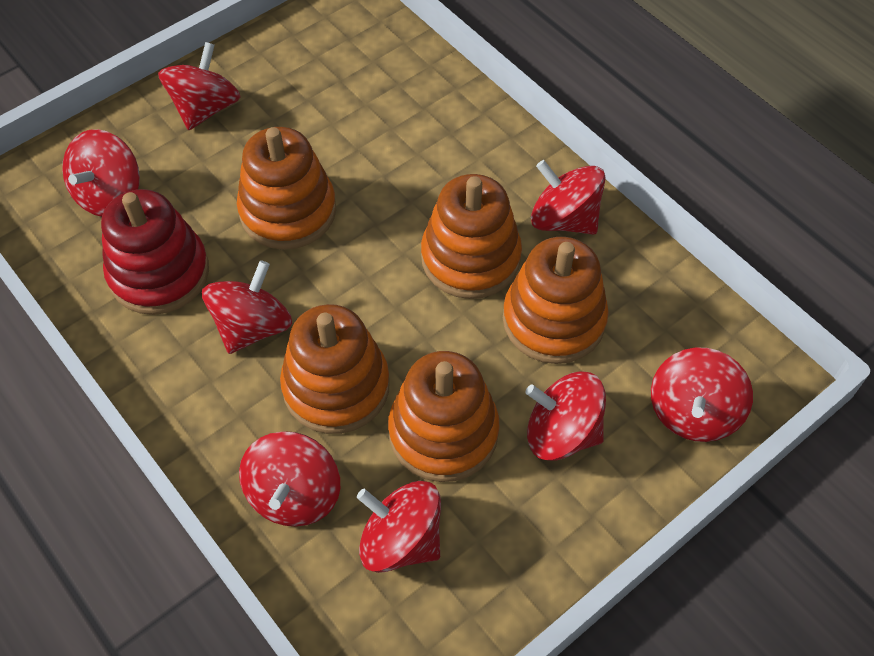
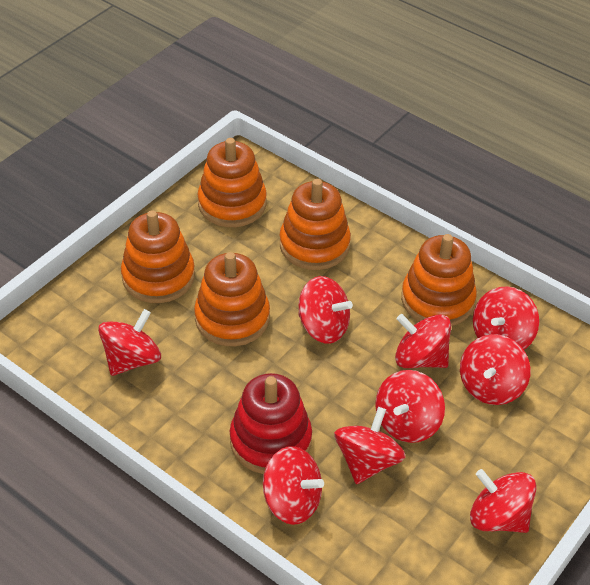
red spinning top: 8 -> 9

